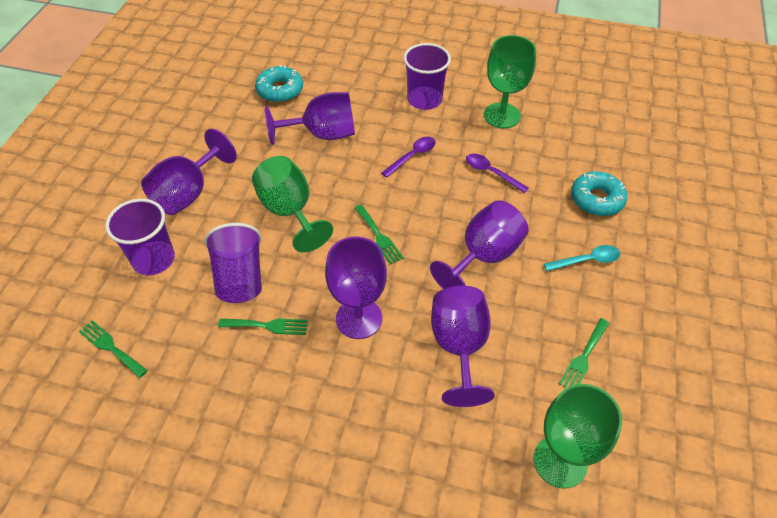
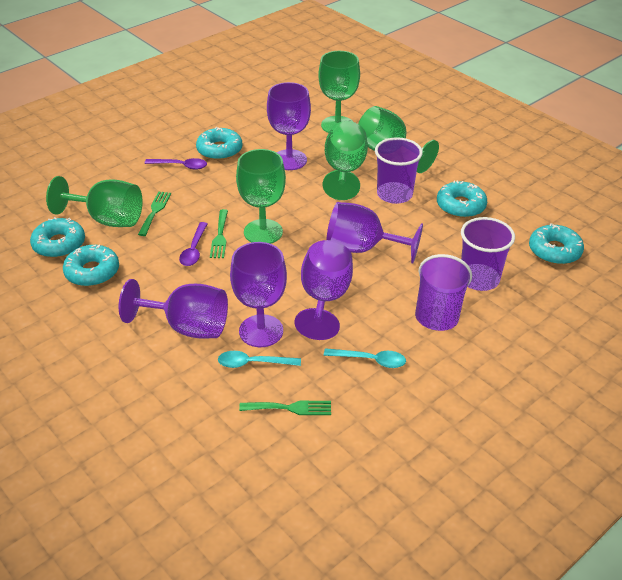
green fork: 4 -> 3
green goblet: 3 -> 5
turquoise donut: 2 -> 5
turquoise spoon: 1 -> 2

